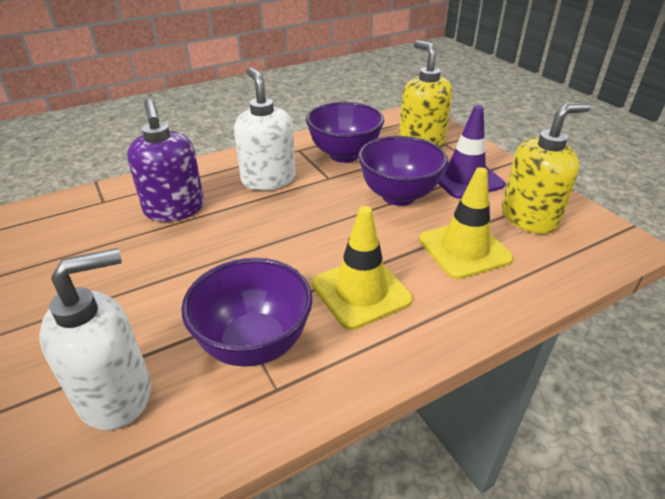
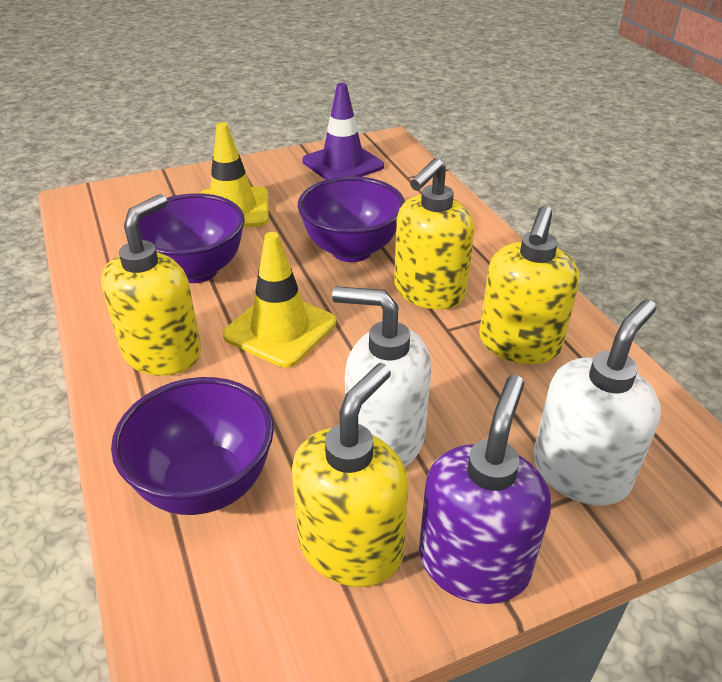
yellow soap dispenser: 2 -> 4

